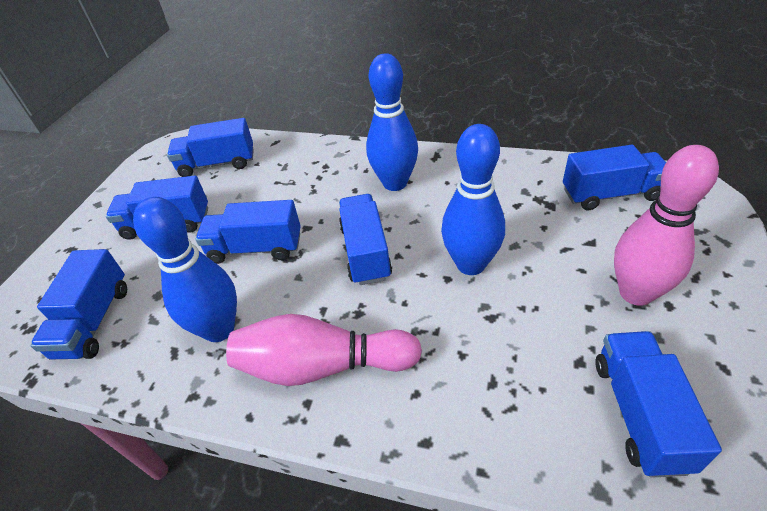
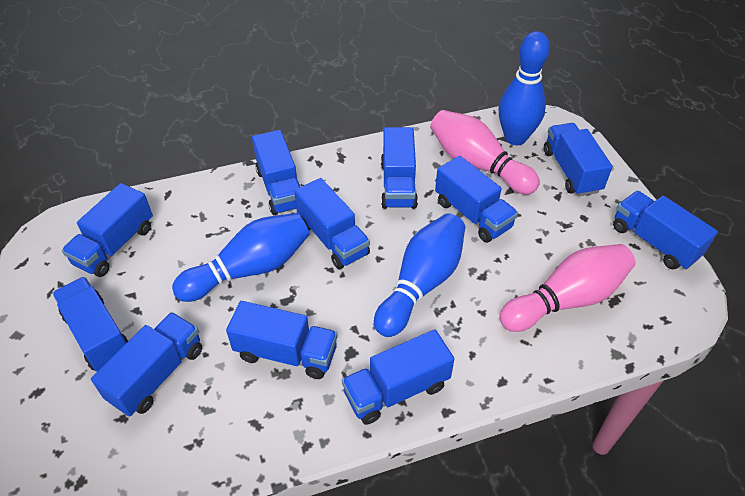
blue truck: 7 -> 11

